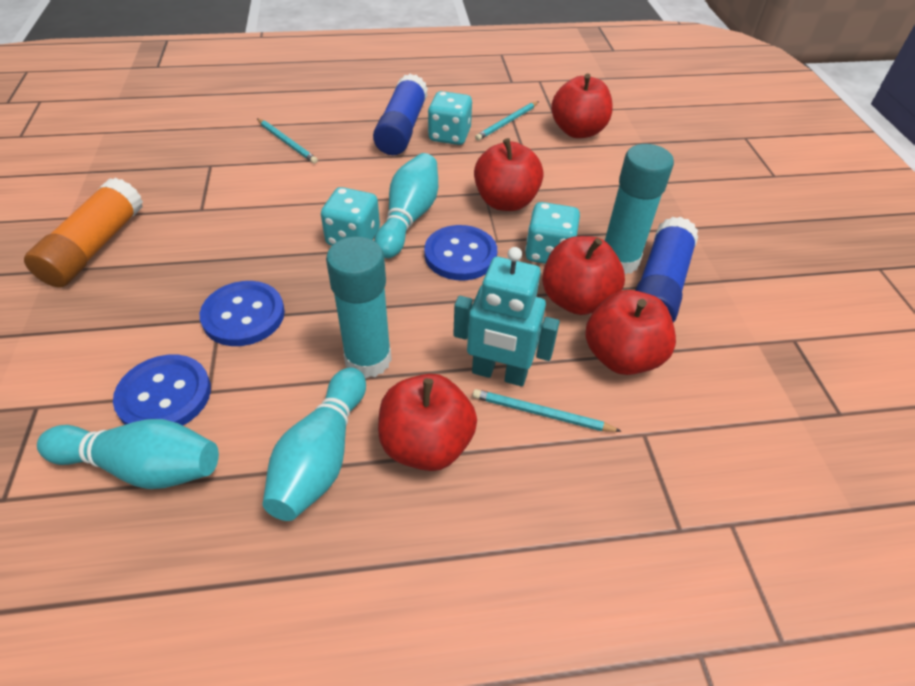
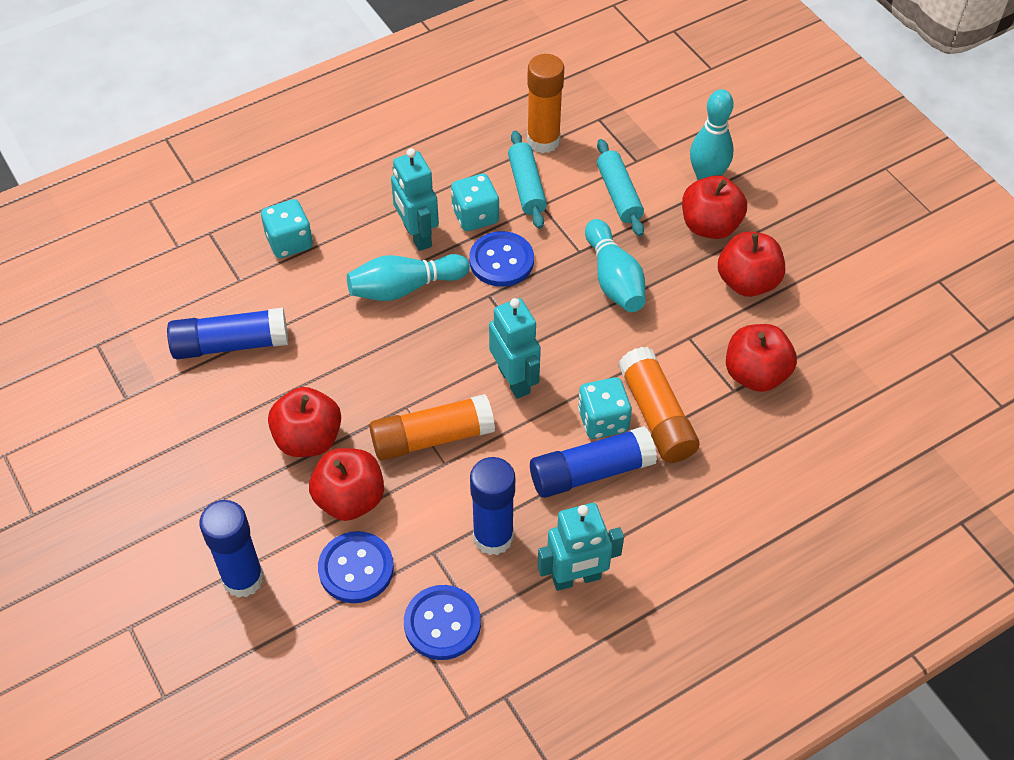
blue glue stick: 2 -> 4
orange glue stick: 1 -> 3
turquoise glue stick: 2 -> 0
turquoise pencil: 3 -> 0
turquoise robot: 1 -> 3
turquoise rolling pin: 0 -> 2

